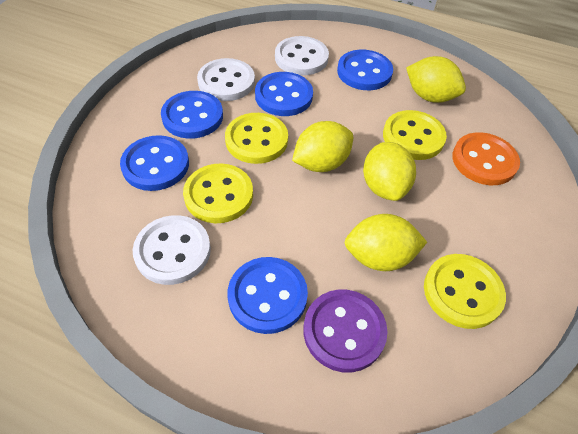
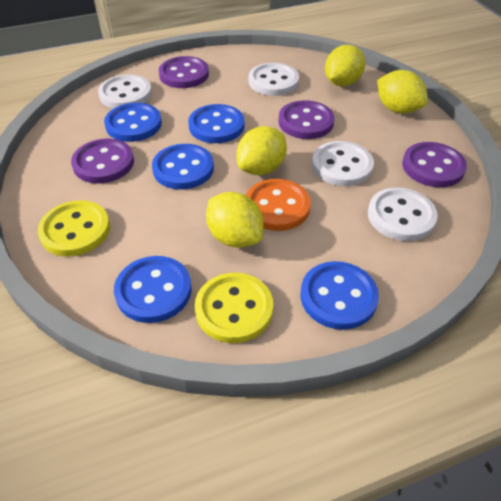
purple button: 1 -> 4
white button: 3 -> 4
yellow button: 4 -> 2

